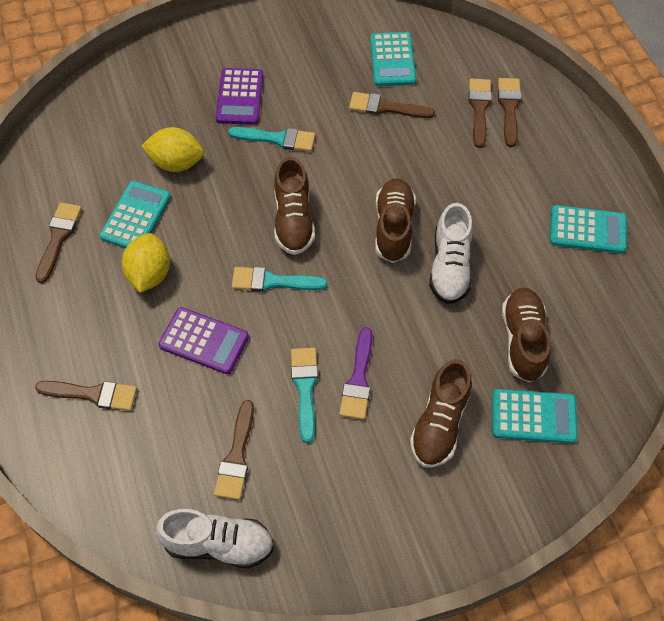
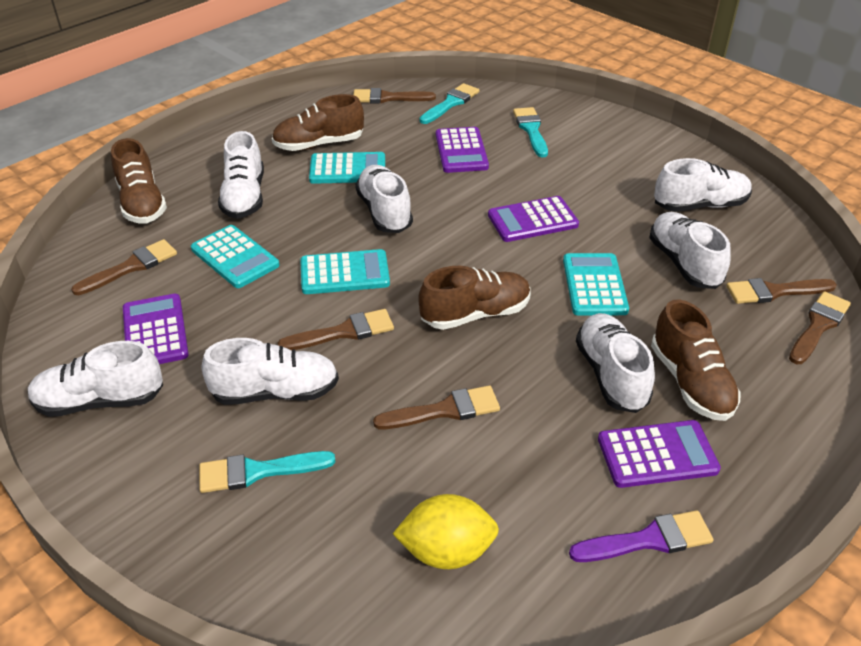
purple calculator: 2 -> 4
white shoe: 2 -> 7
yellow lemon: 2 -> 1

